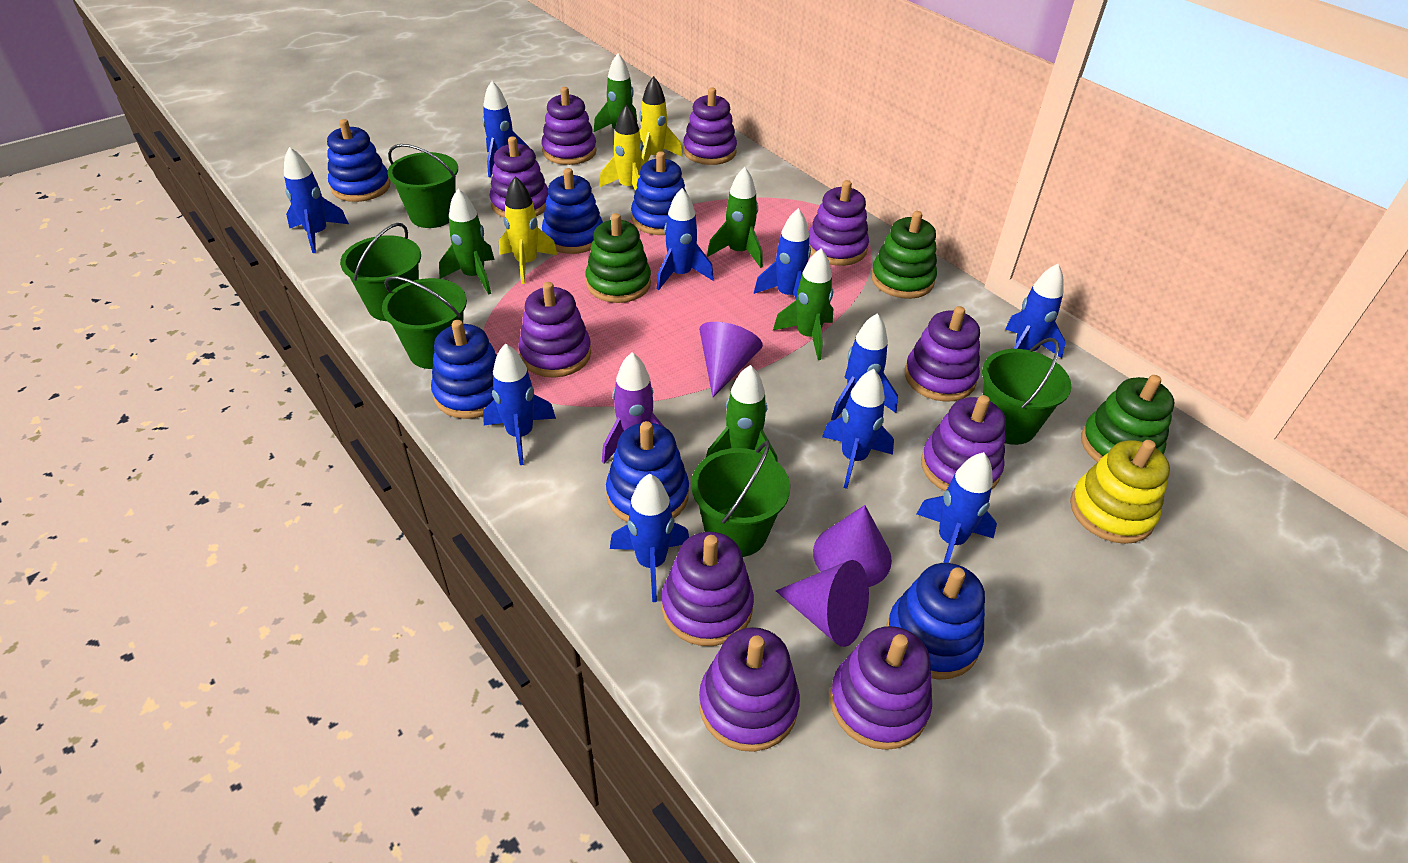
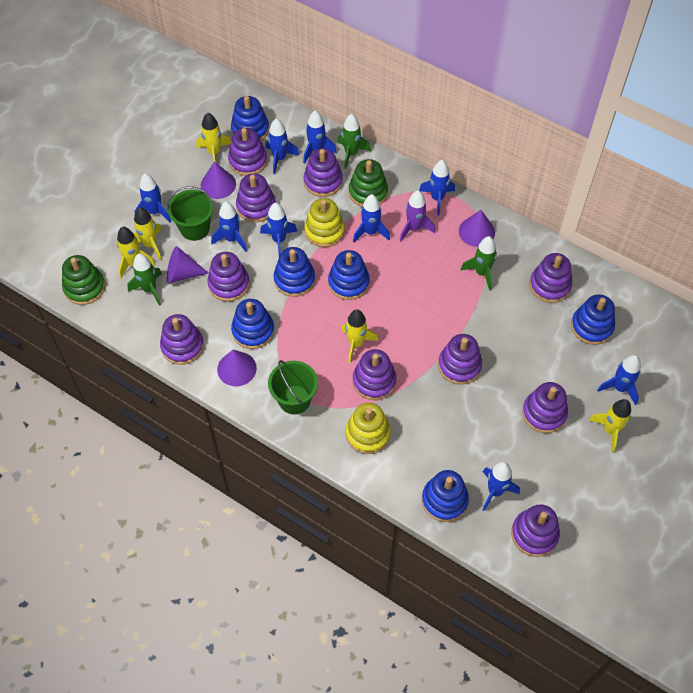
blue rocket: 10 -> 9
green bucket: 5 -> 2
green rocket: 5 -> 3
green stacking toy: 3 -> 2
purple cone: 3 -> 4
yellow rocket: 3 -> 5
yellow stacking toy: 1 -> 2

